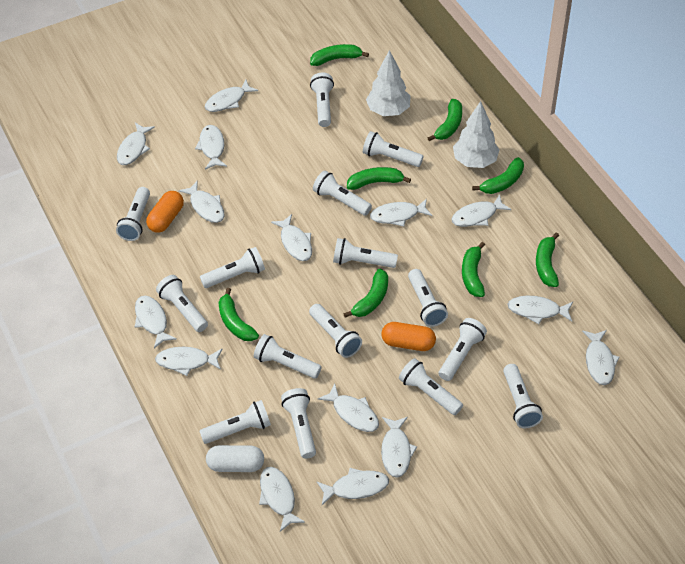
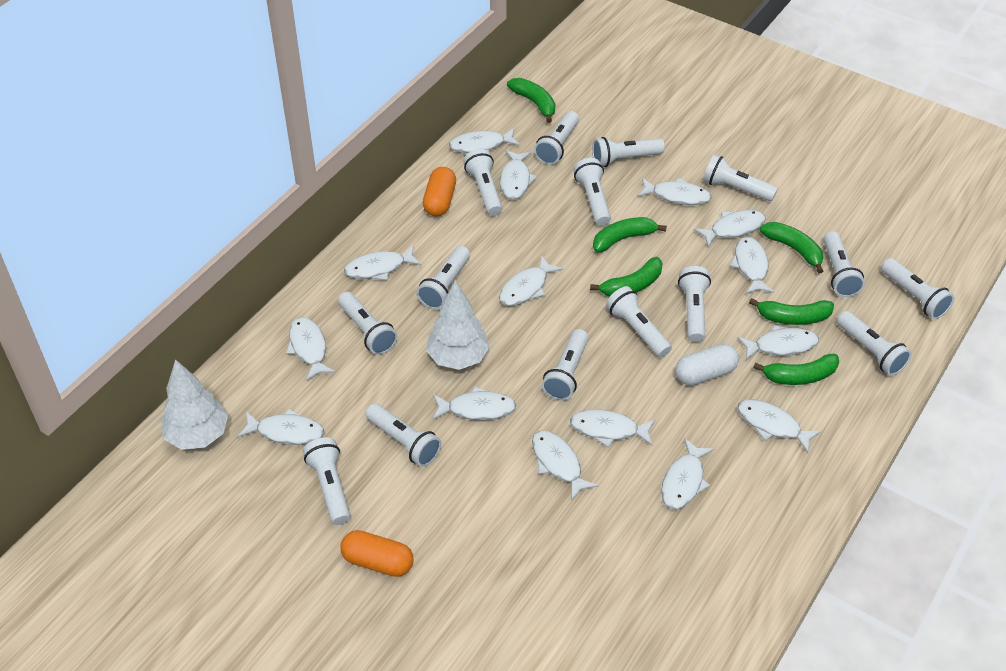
green banana: 8 -> 6

